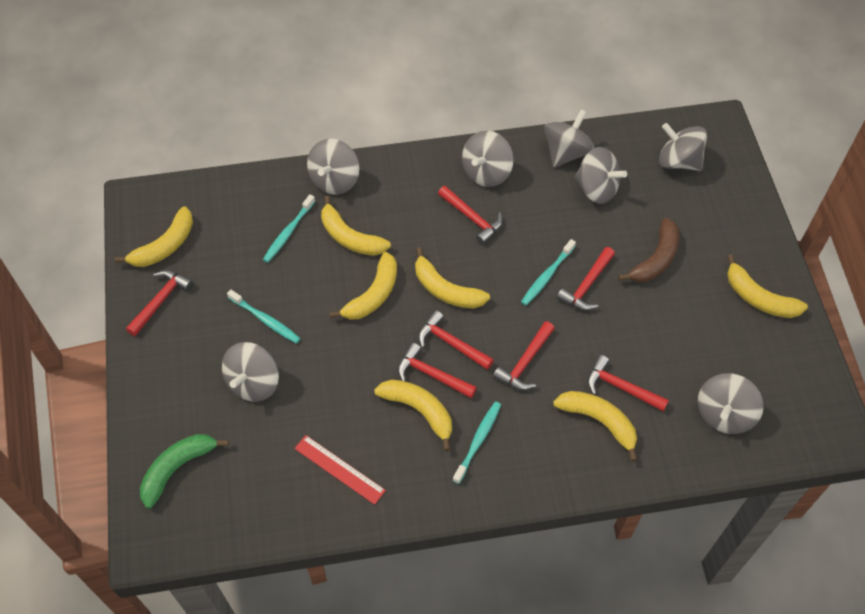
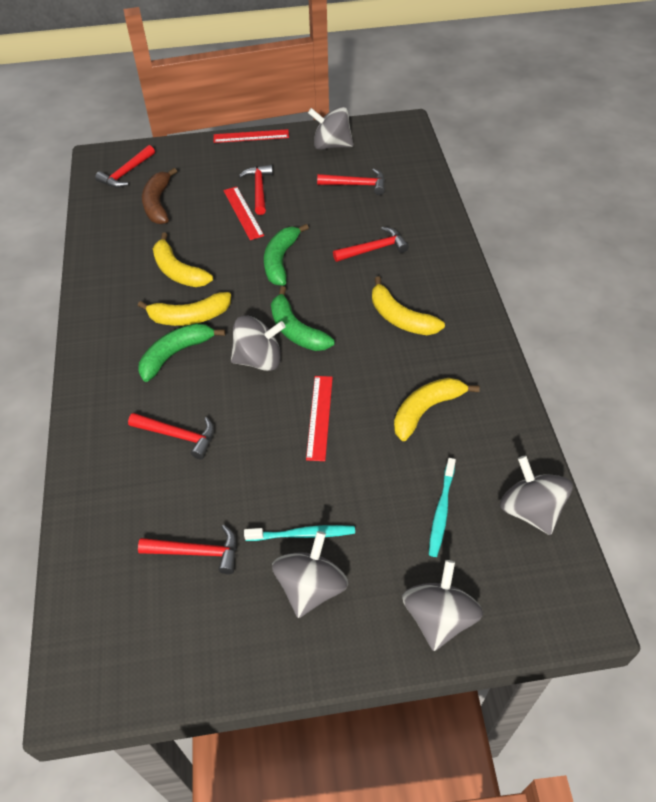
green banana: 1 -> 3
grey spinning top: 7 -> 5
red hammer: 7 -> 6
red ruler: 1 -> 3
turquoise toothbrush: 4 -> 2
yellow banana: 7 -> 4

